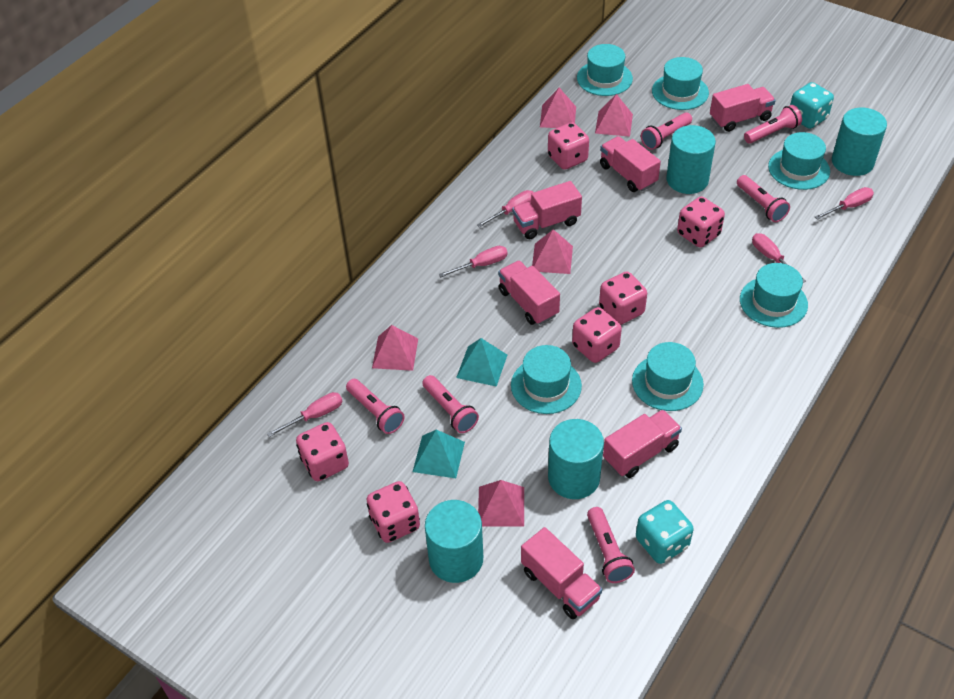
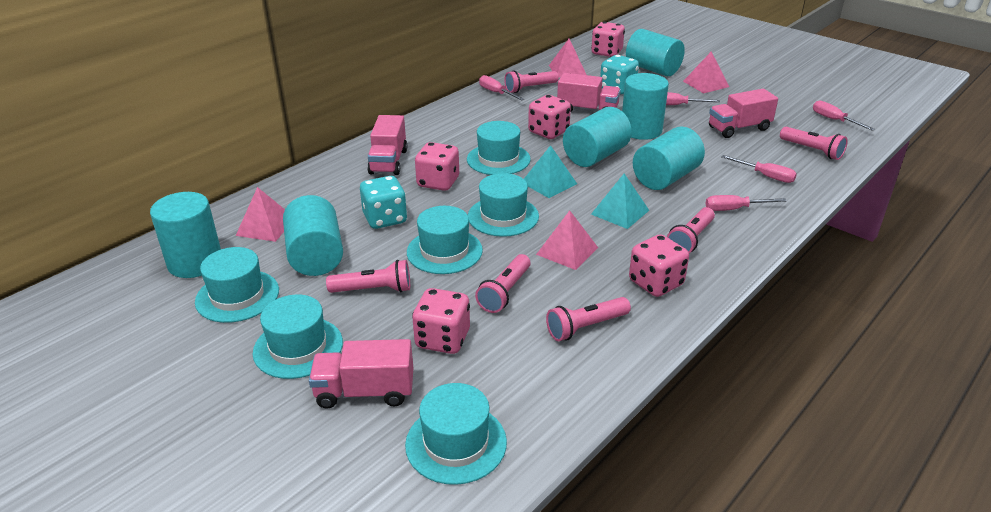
pink dice: 6 -> 5
pink pyramid: 5 -> 4
pink truck: 6 -> 4
turquoise cylinder: 4 -> 6

